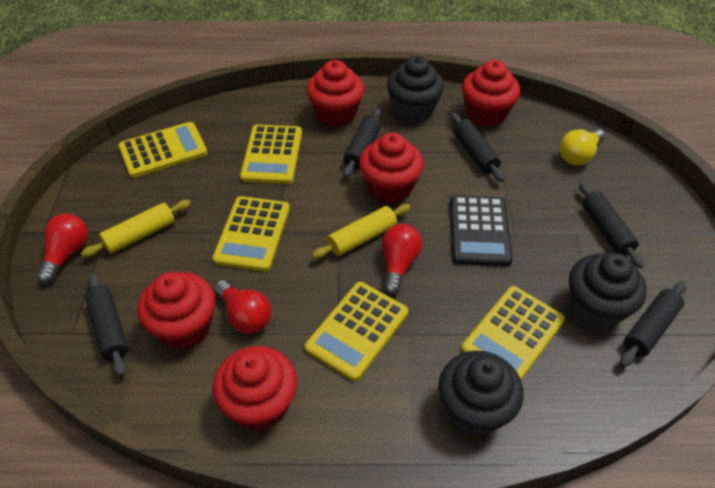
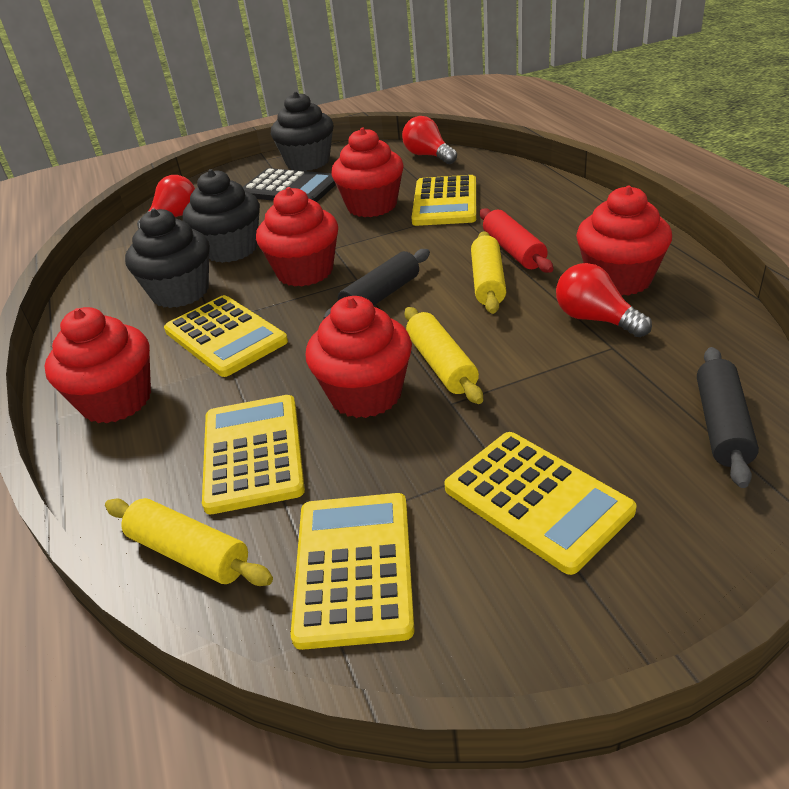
black rolling pin: 5 -> 2
red rolling pin: 0 -> 1
yellow light bulb: 1 -> 0
yellow rolling pin: 2 -> 3

